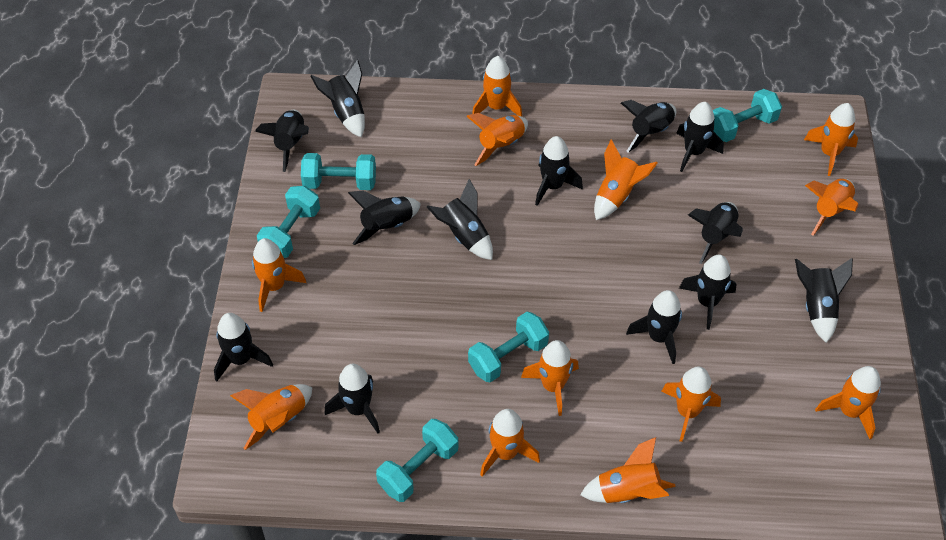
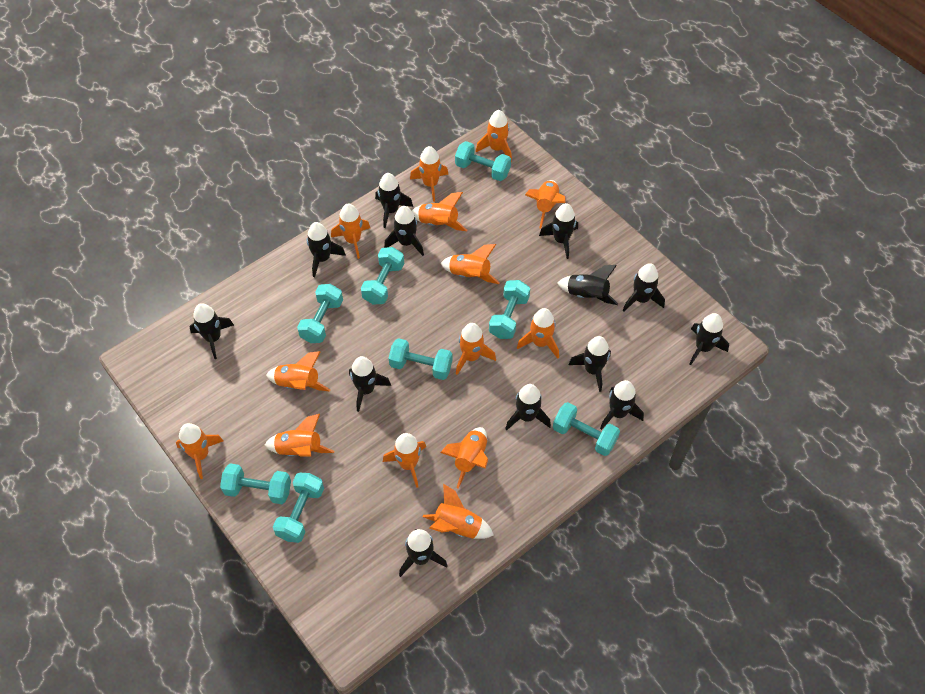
orange rocket: 12 -> 14
turquoise dumbbell: 5 -> 8

